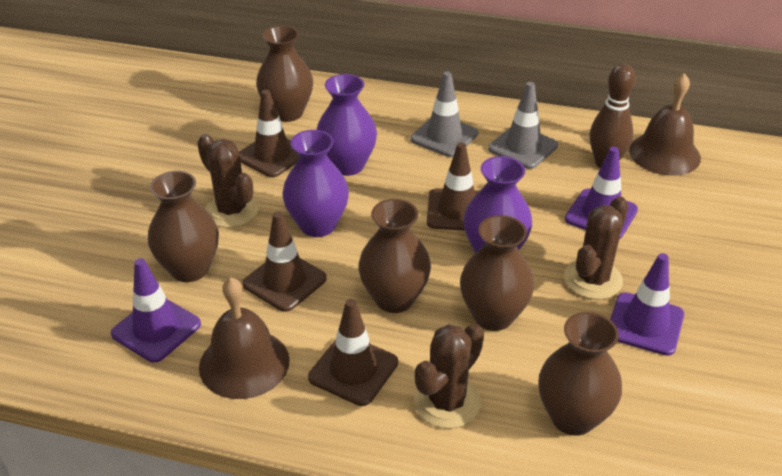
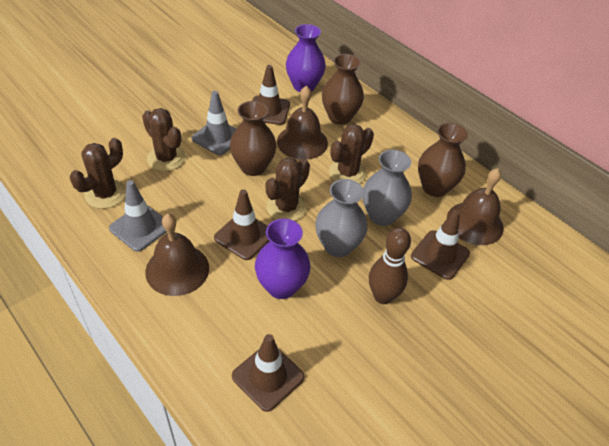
brown bell: 2 -> 3
brown cactus: 3 -> 4
brown vase: 5 -> 3
grey vase: 0 -> 2
purple traffic cone: 3 -> 0
purple vase: 3 -> 2

